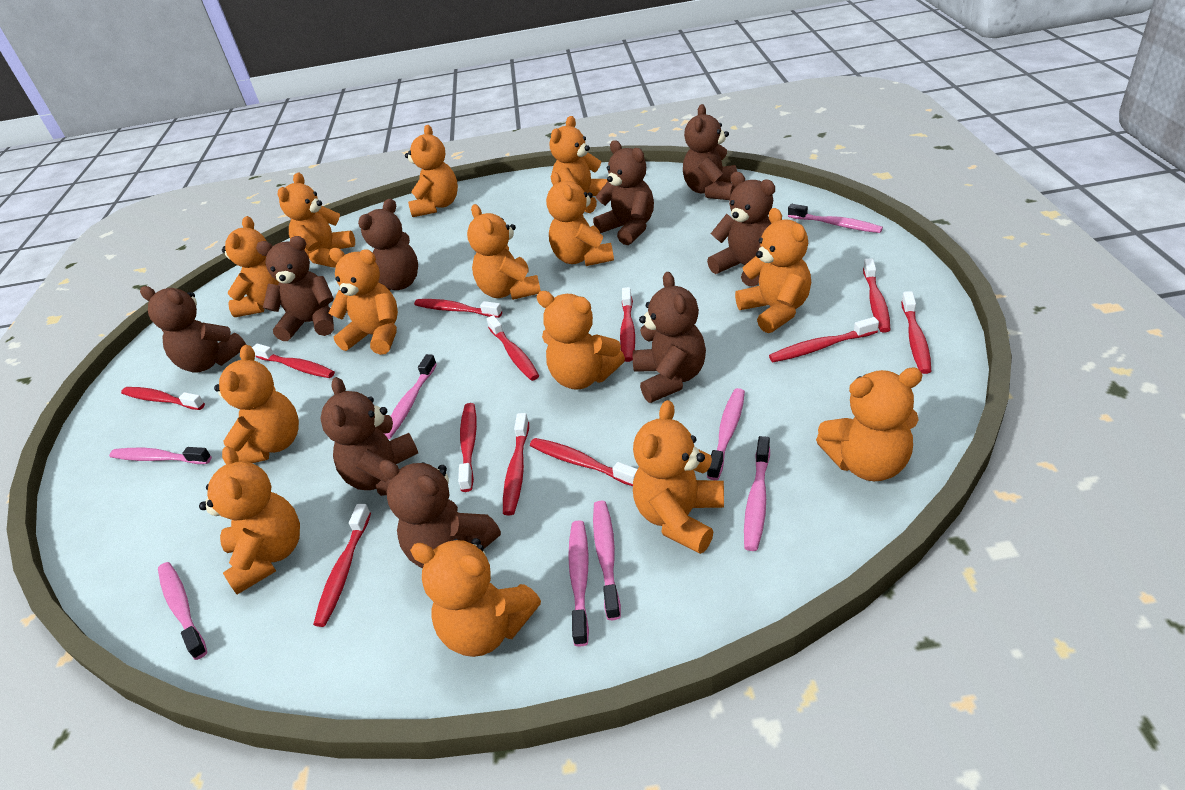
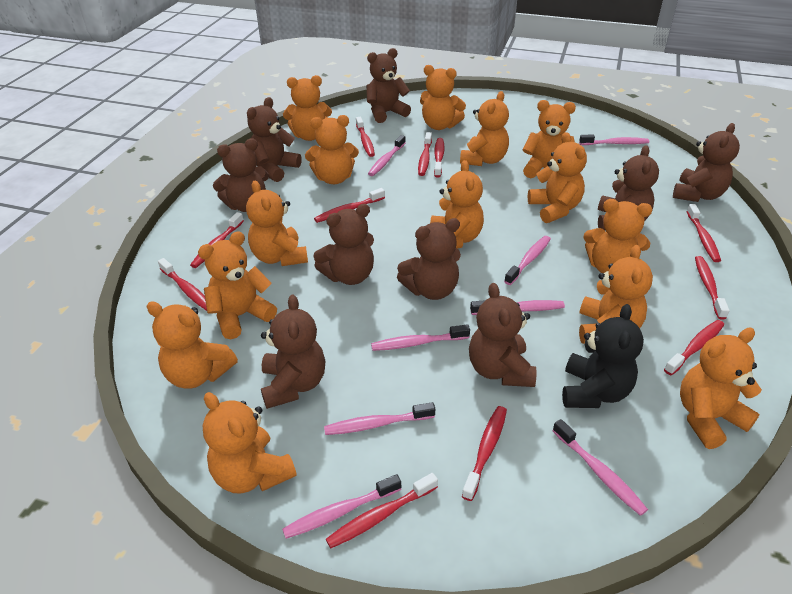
black teddy bear: 0 -> 1
red toothbrush: 12 -> 11

